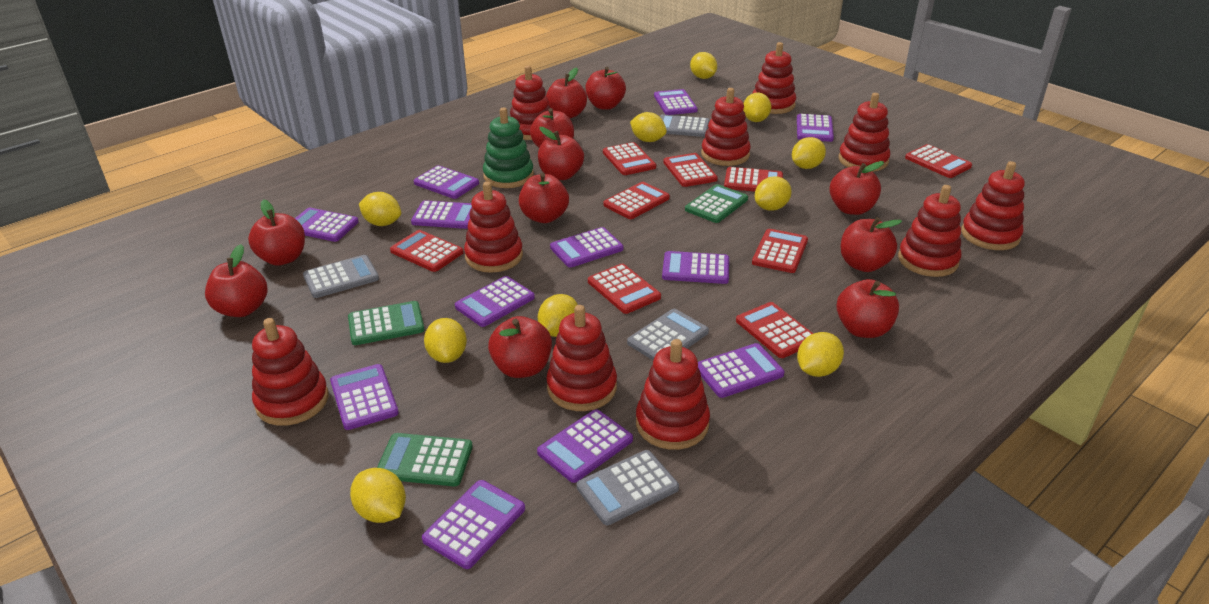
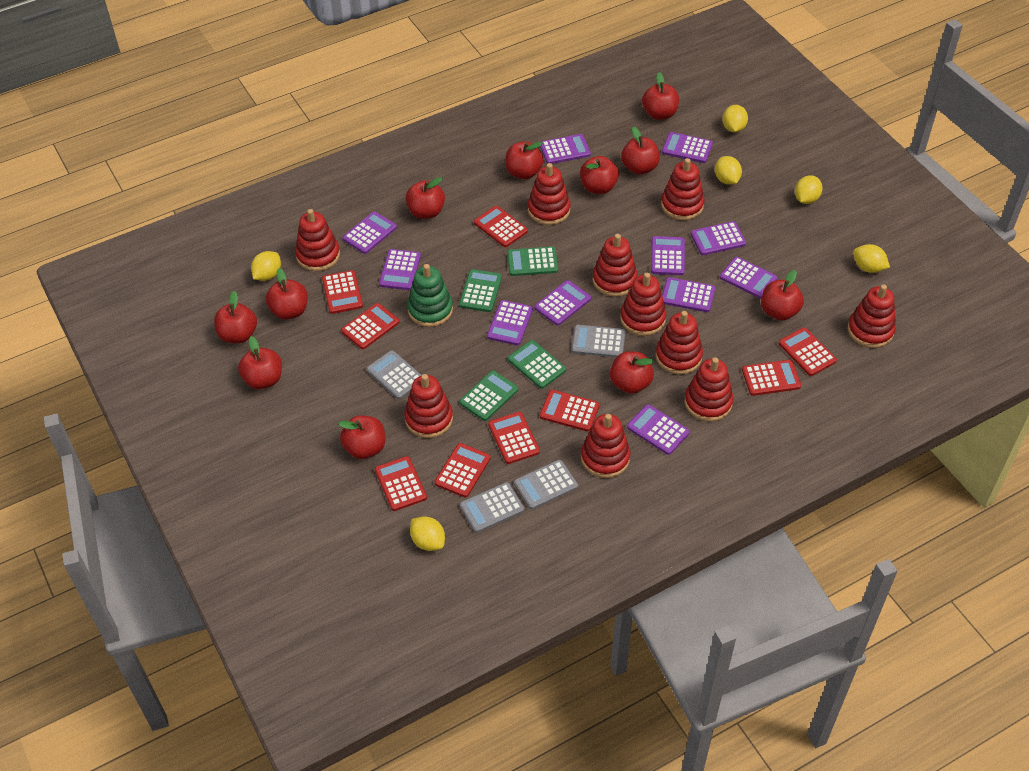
green calculator: 3 -> 4
purple calculator: 12 -> 11
yellow lemon: 10 -> 6

